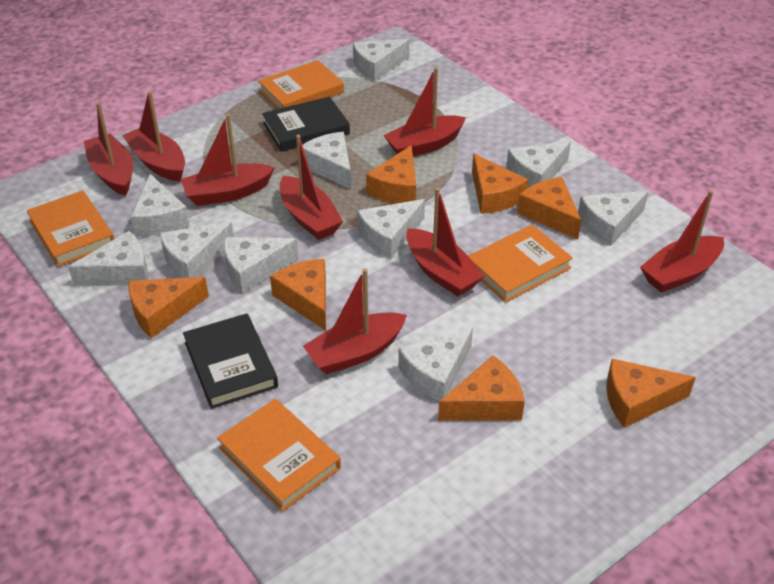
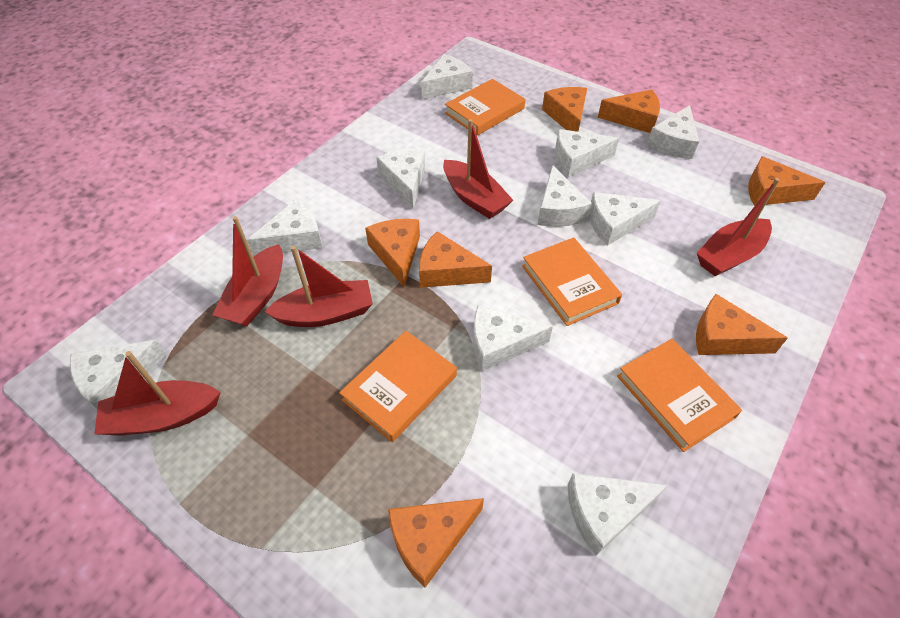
black book: 2 -> 0
red boat: 8 -> 5

